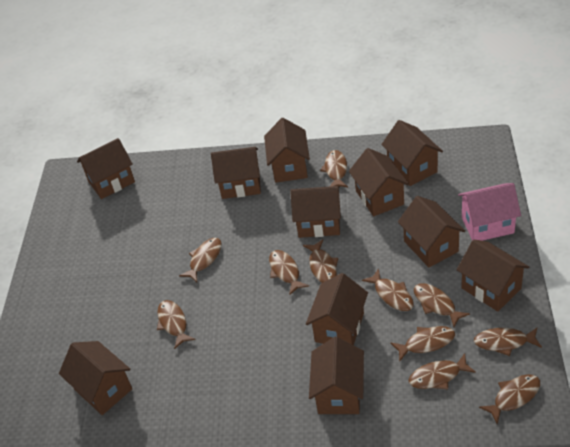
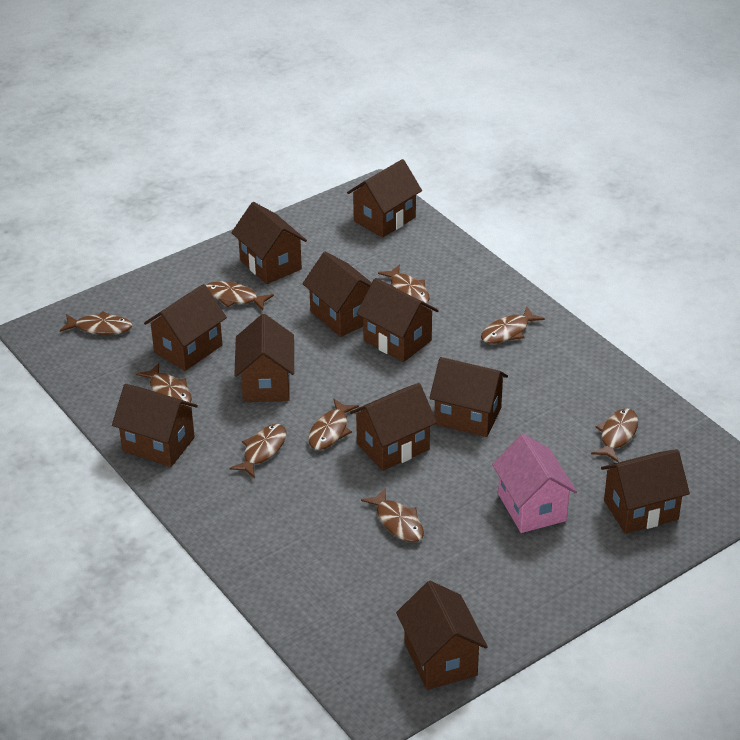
brown fish: 11 -> 9

